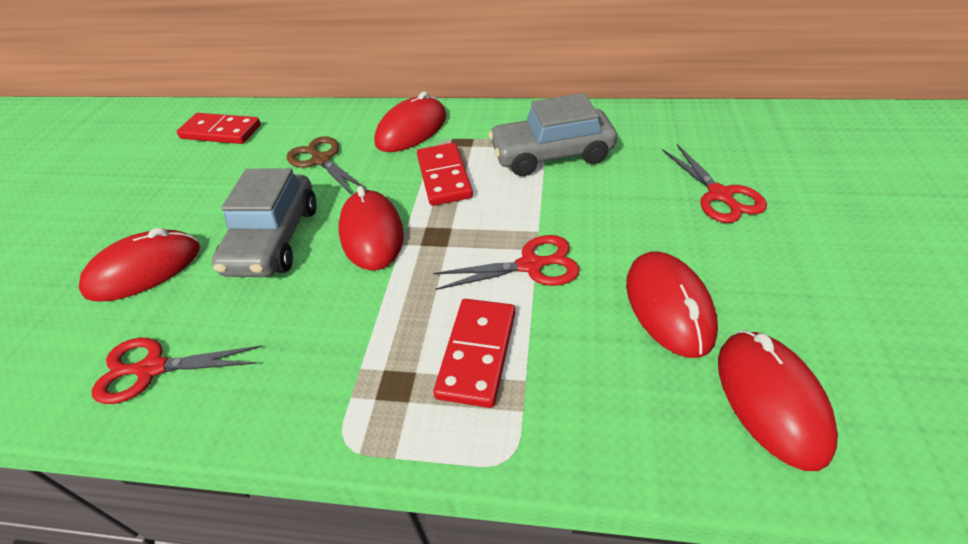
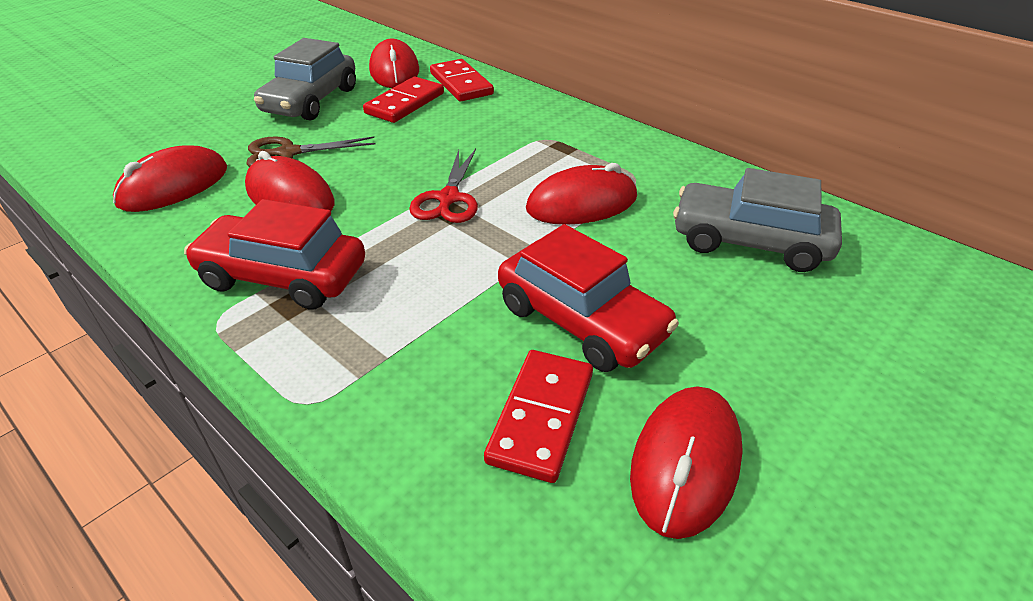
red car: 0 -> 2
red scissors: 3 -> 1

